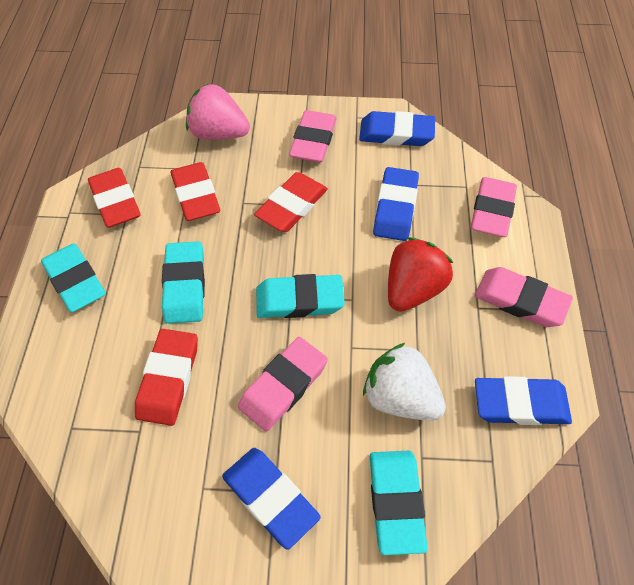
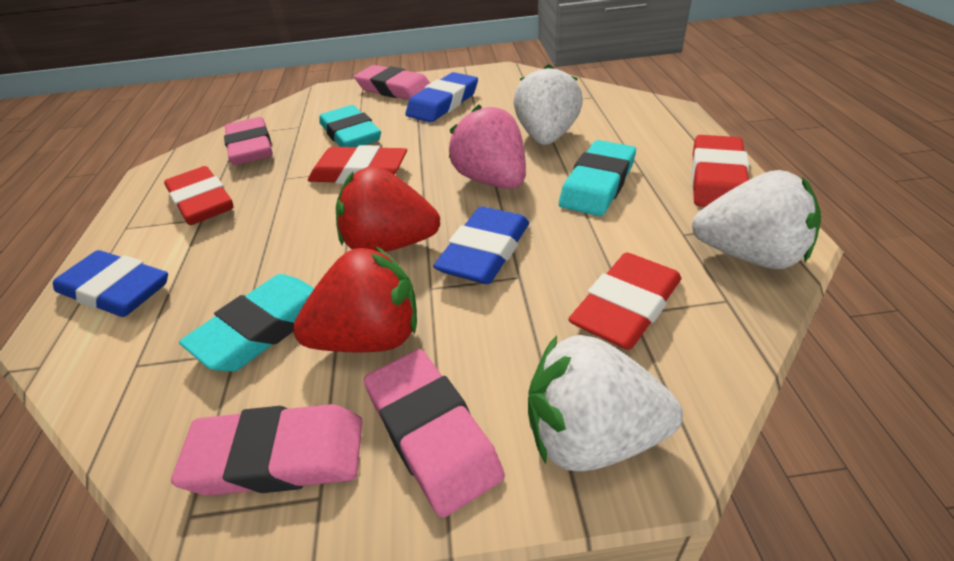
blue eraser: 4 -> 3
red strawberry: 1 -> 2
turquoise eraser: 4 -> 3
white strawberry: 1 -> 3

